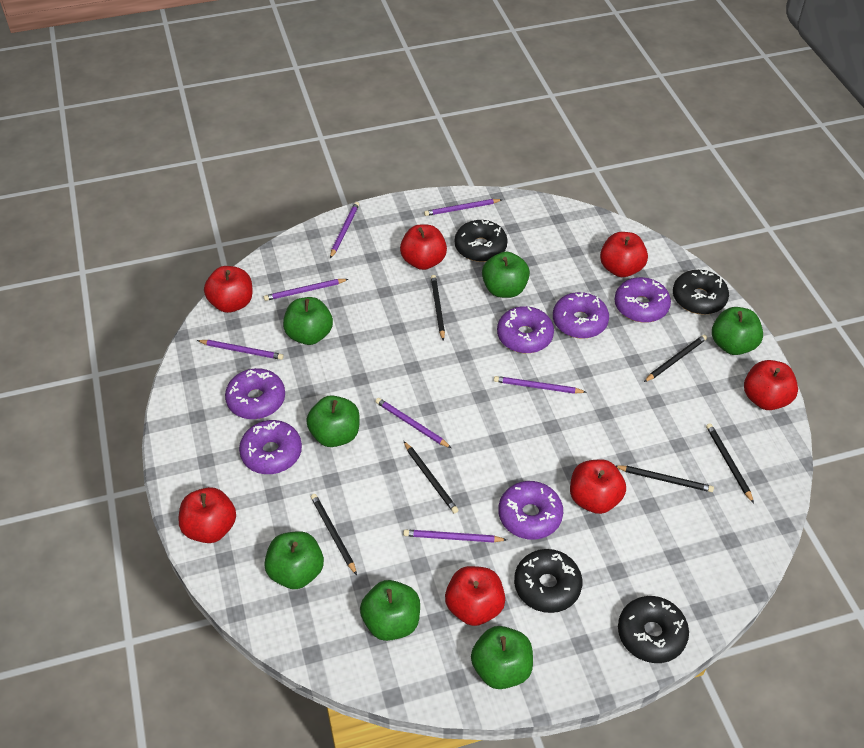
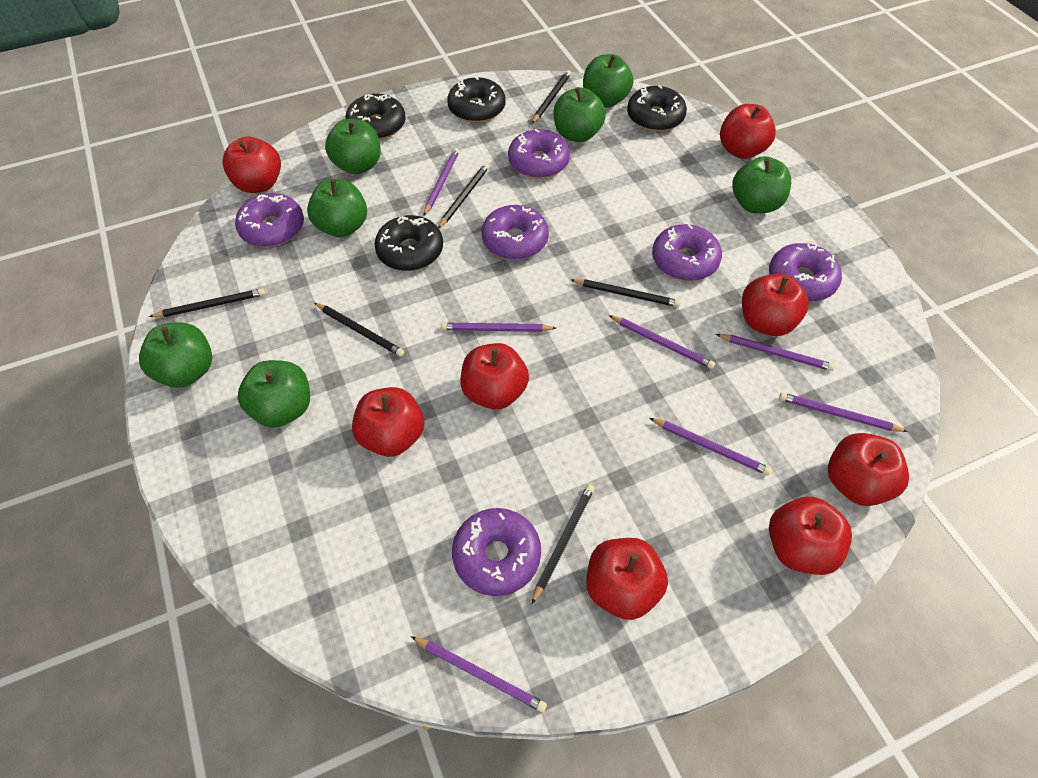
red apple: 7 -> 8

